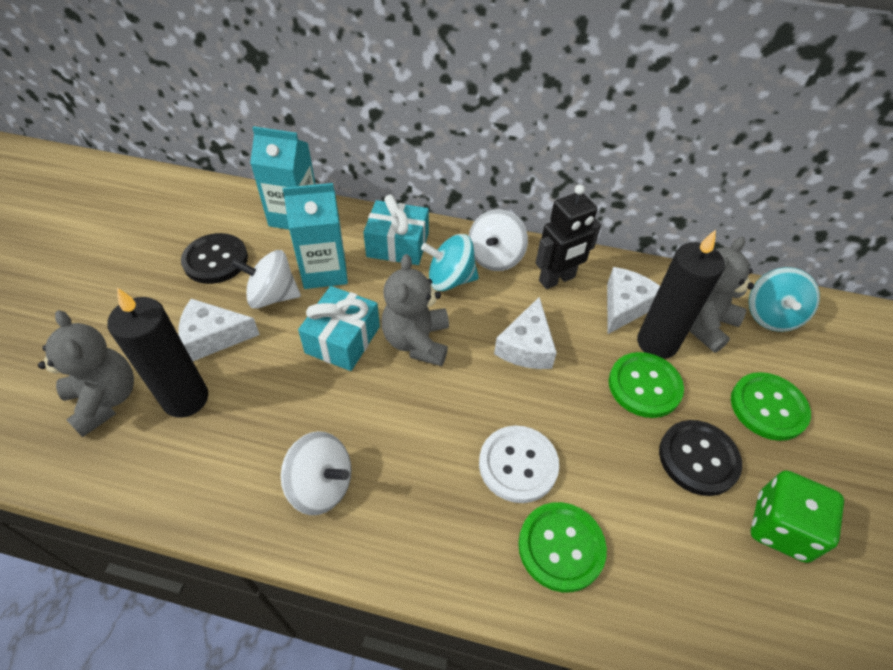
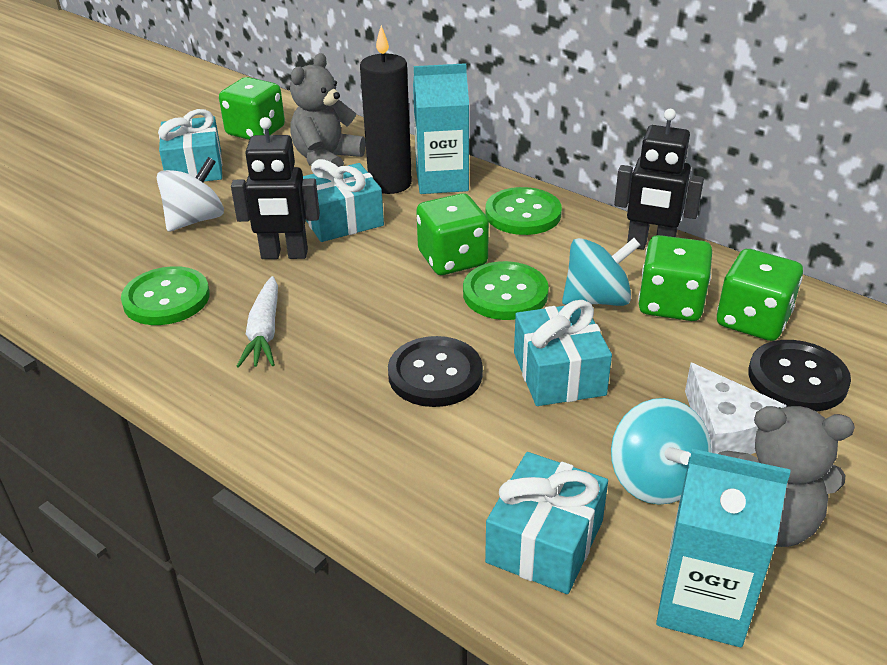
black candle: 2 -> 1
black robot: 1 -> 2
green dice: 1 -> 4
grey teddy bear: 3 -> 2
turquoise gift: 2 -> 4
white button: 1 -> 0
white carrot: 0 -> 1
white cheese: 3 -> 1
white spinning top: 3 -> 1

